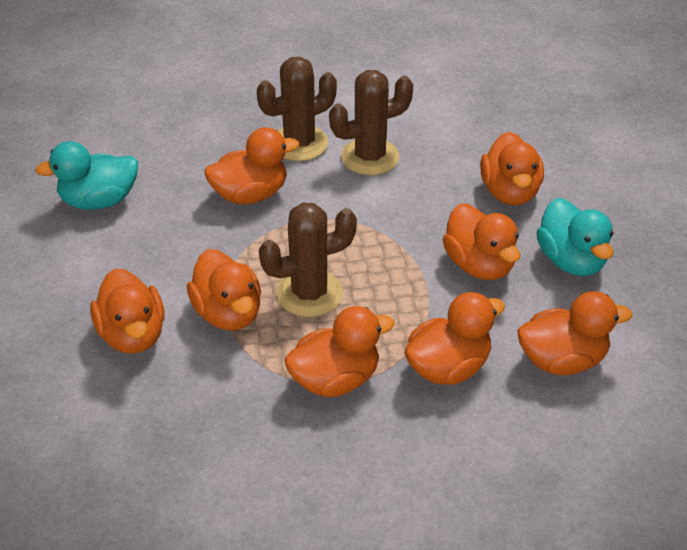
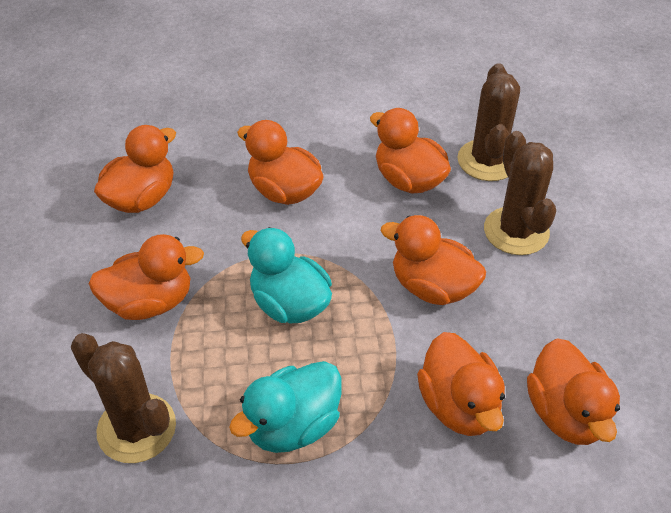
orange duck: 8 -> 7

